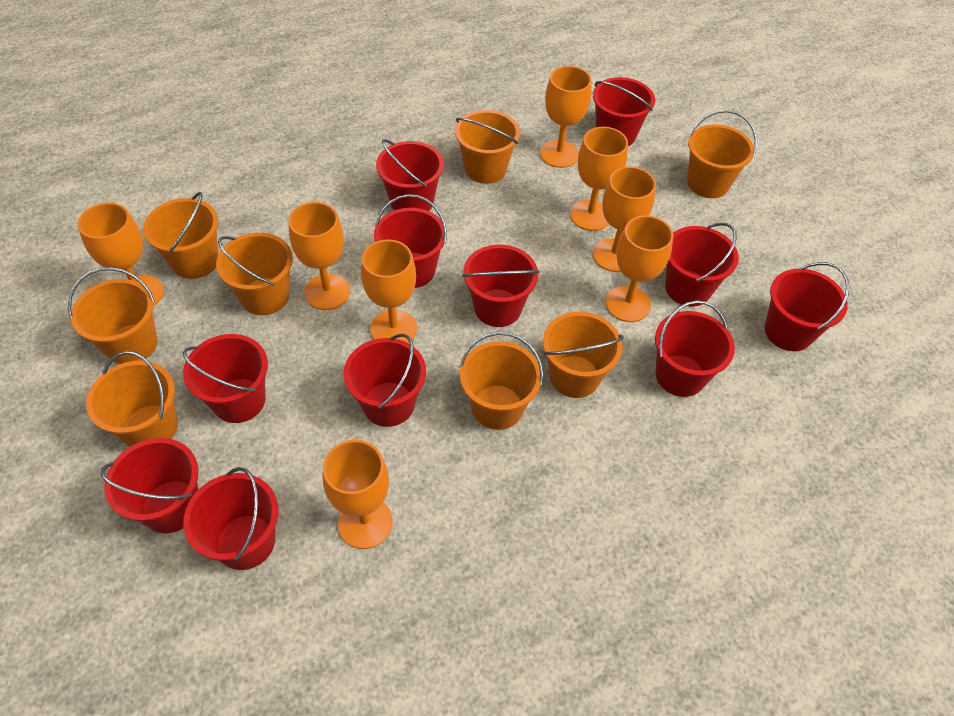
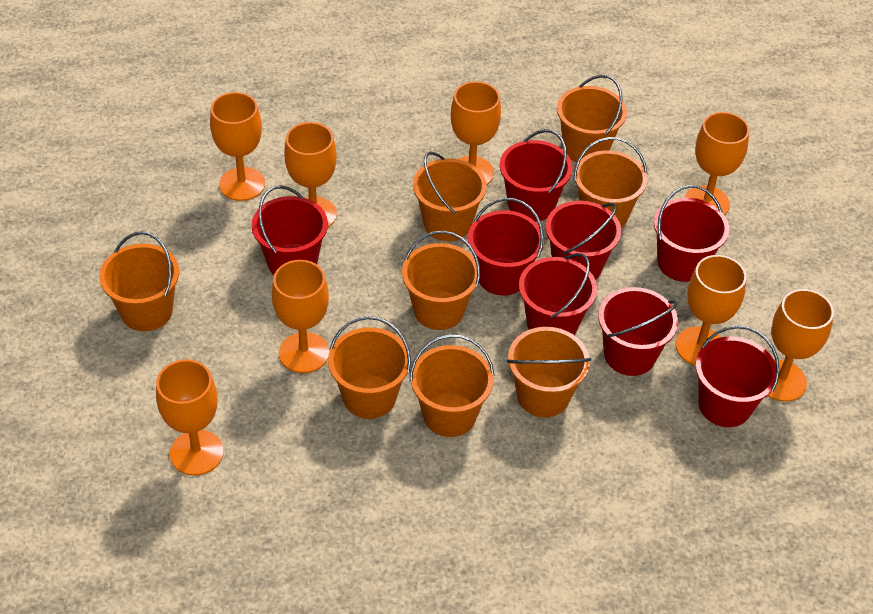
red bucket: 11 -> 8

